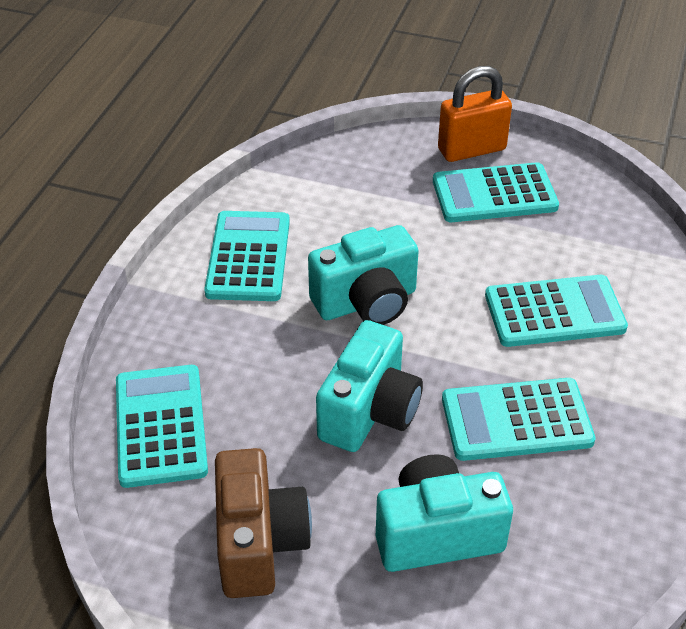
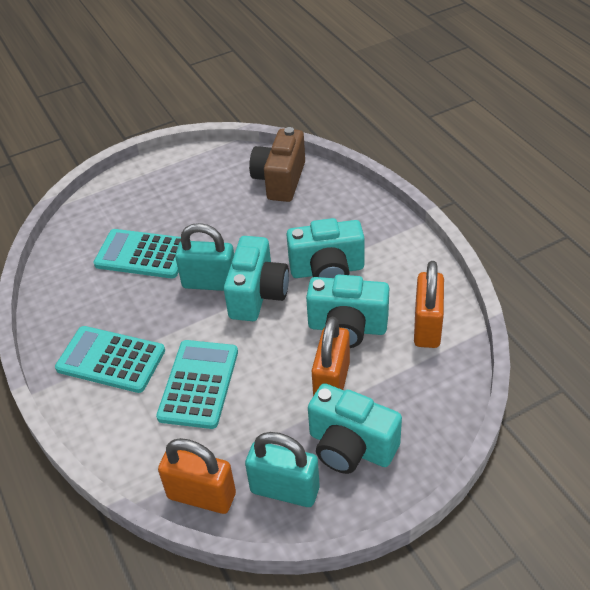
orange padlock: 1 -> 3
turquoise calculator: 5 -> 3
turquoise camera: 3 -> 4
turquoise padlock: 0 -> 2

